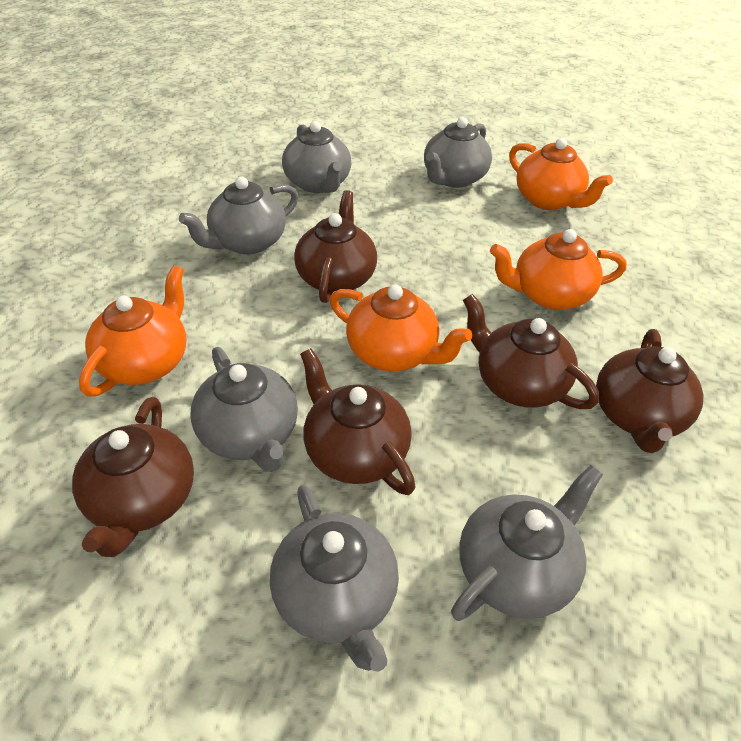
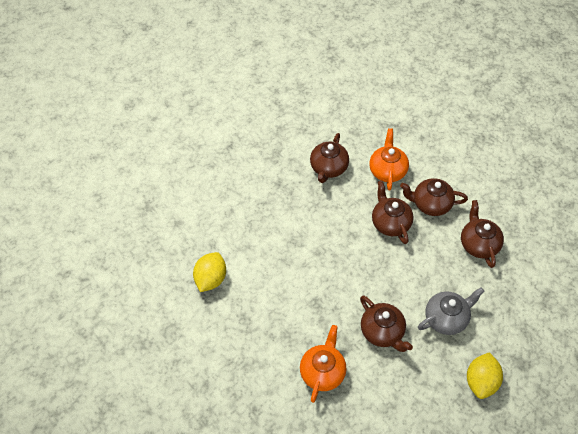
grey teapot: 6 -> 1
orange teapot: 4 -> 2
yellow lemon: 0 -> 2

